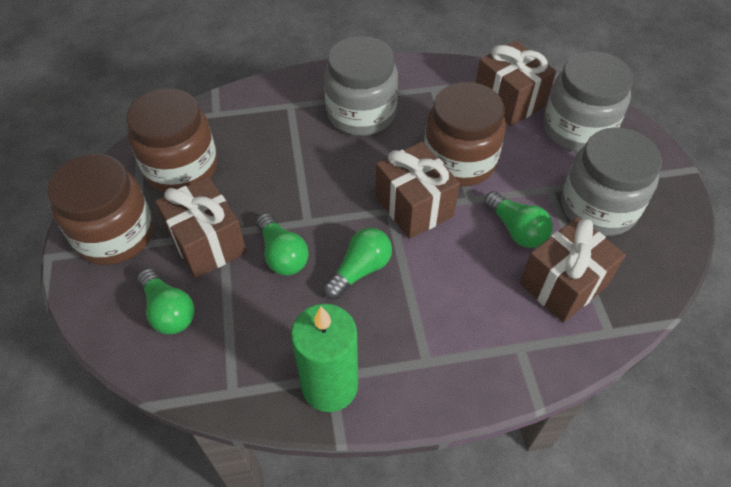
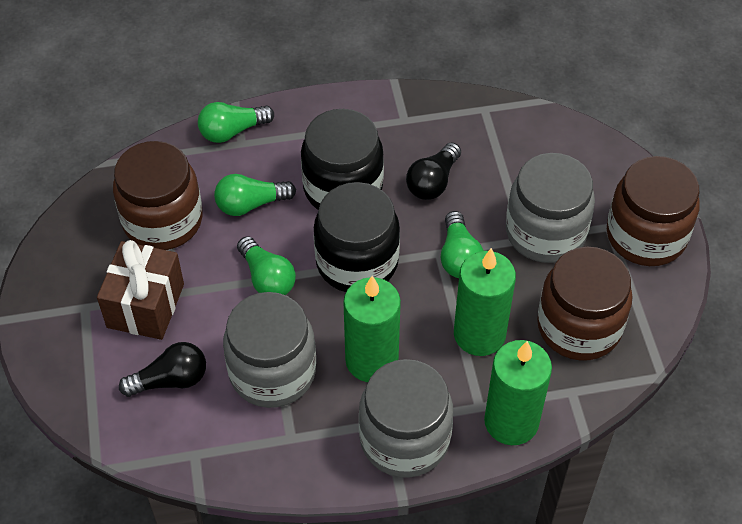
black jar: 0 -> 2
black light bulb: 0 -> 2
brown gift: 4 -> 1
green candle: 1 -> 3

